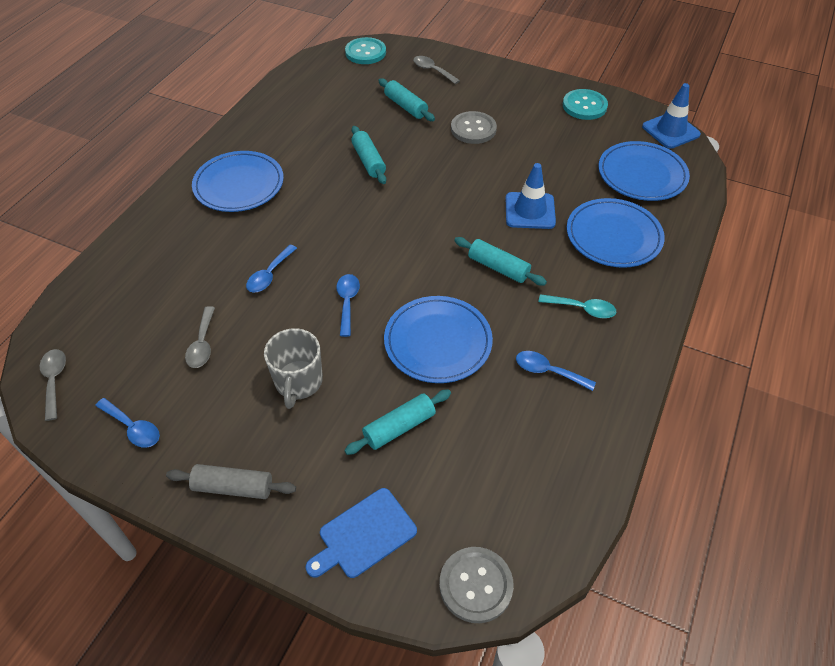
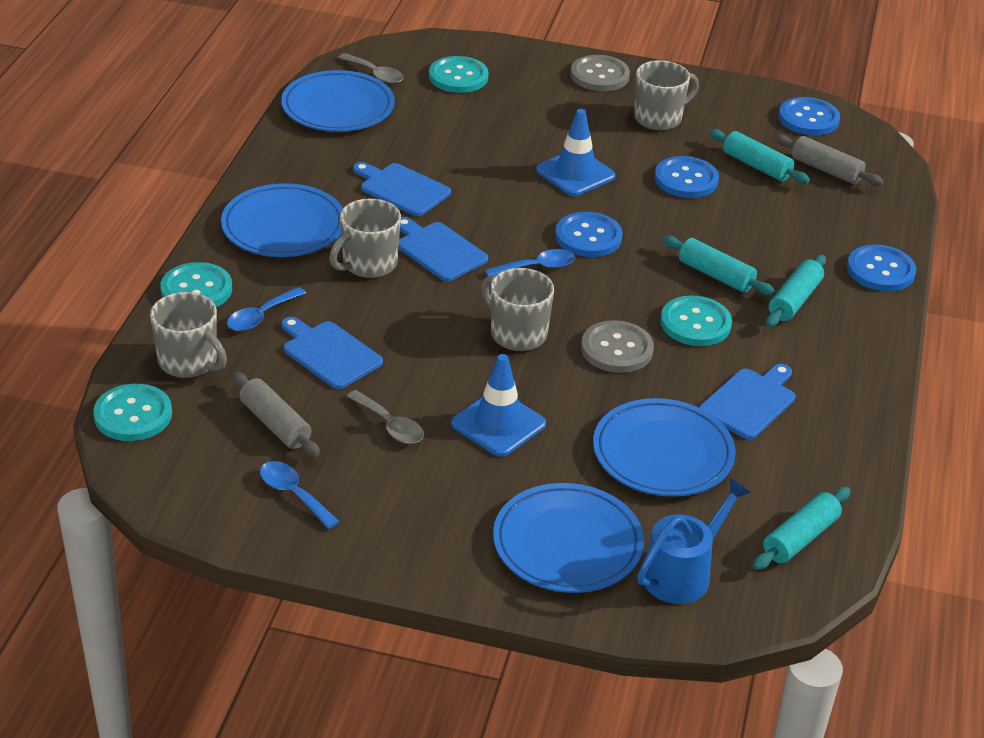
blue button: 0 -> 4
blue cutting board: 1 -> 4
blue spoon: 4 -> 3
blue watering can: 0 -> 1
grey mug: 1 -> 4
grey rolling pin: 1 -> 2
grey spoon: 3 -> 2
turquoise button: 2 -> 4
turquoise spoon: 1 -> 0

